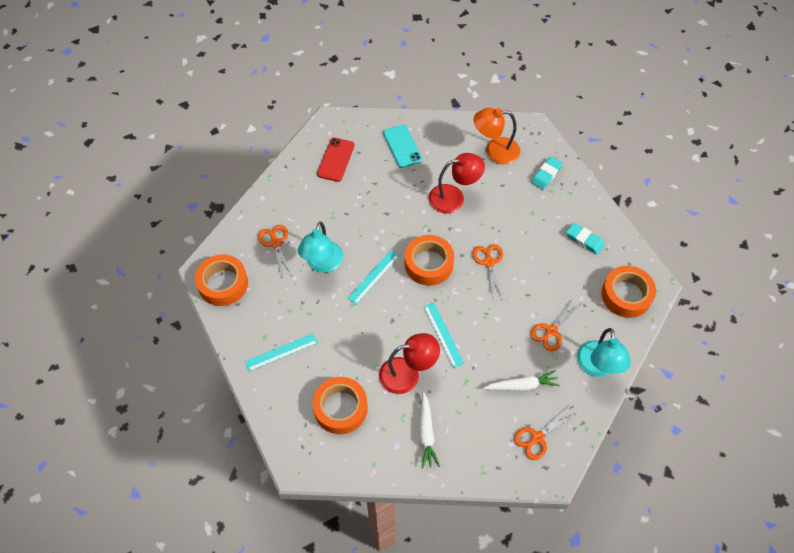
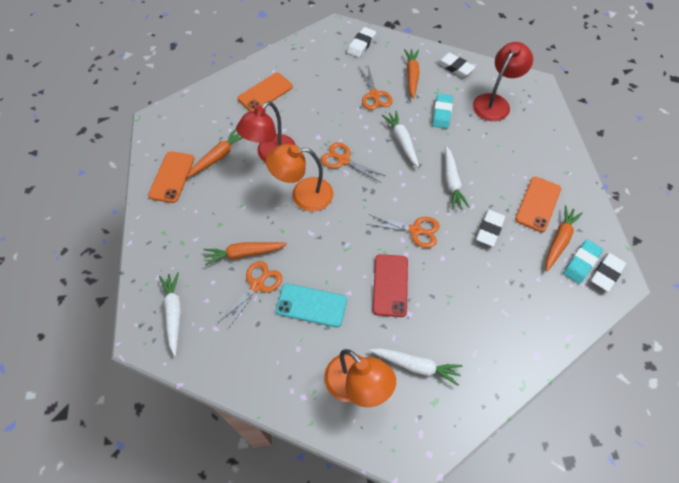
orange carrot: 0 -> 4
orange lamp: 1 -> 2
orange phone: 0 -> 3
orange tape: 4 -> 0
turquoise lamp: 2 -> 0
turquoise ruler: 3 -> 0
white carrot: 2 -> 4
white eraser: 0 -> 4

